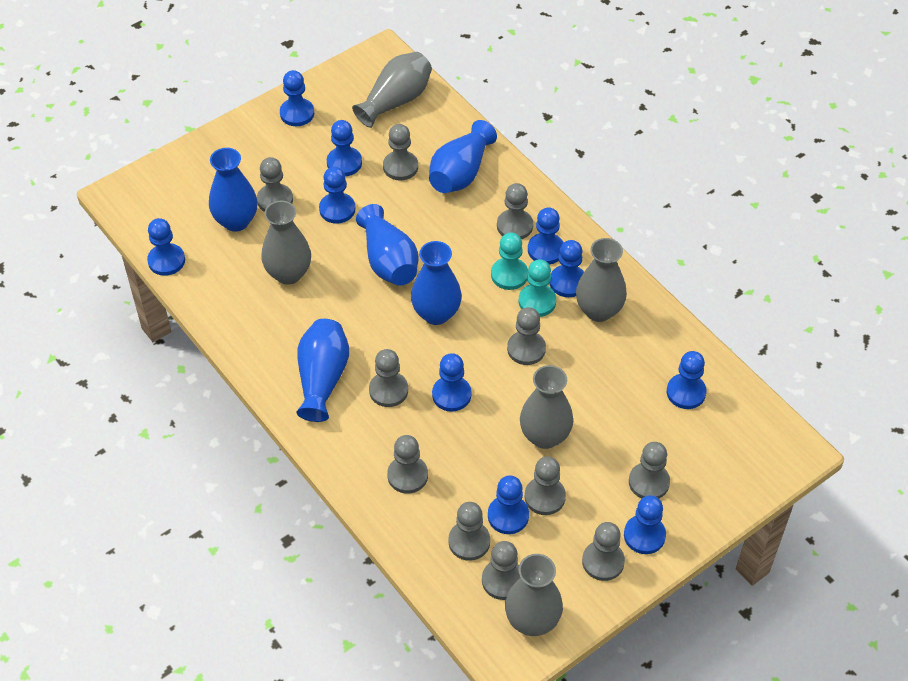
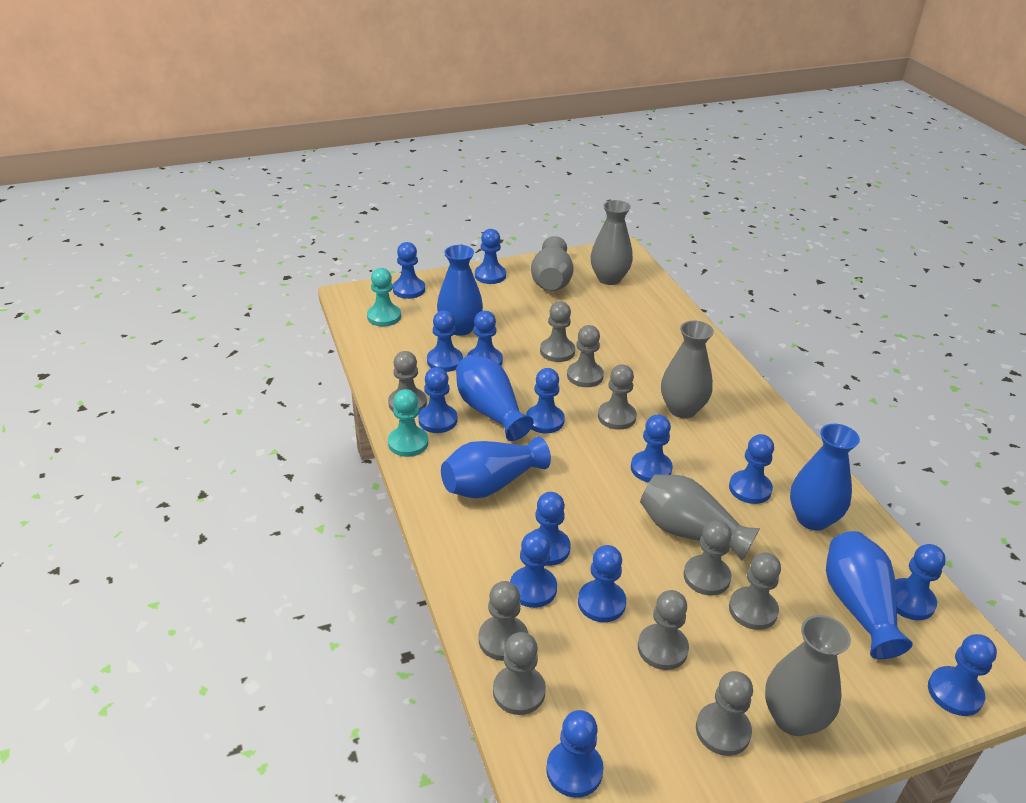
blue pawn: 10 -> 14
grey pawn: 11 -> 10

